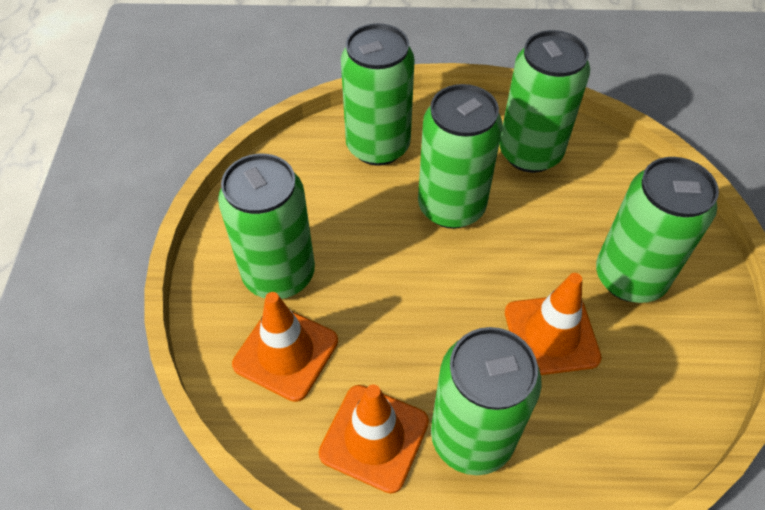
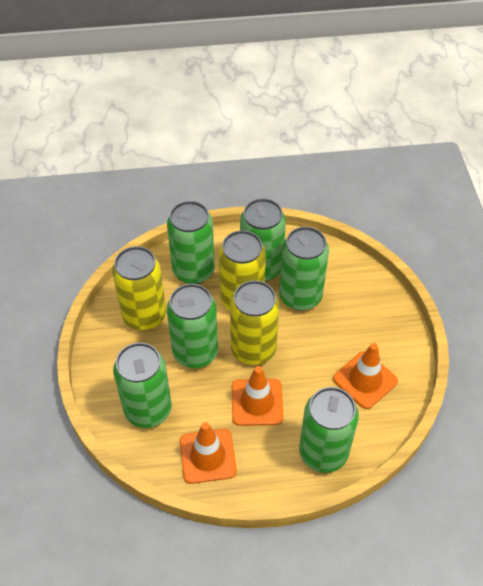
yellow can: 0 -> 3

